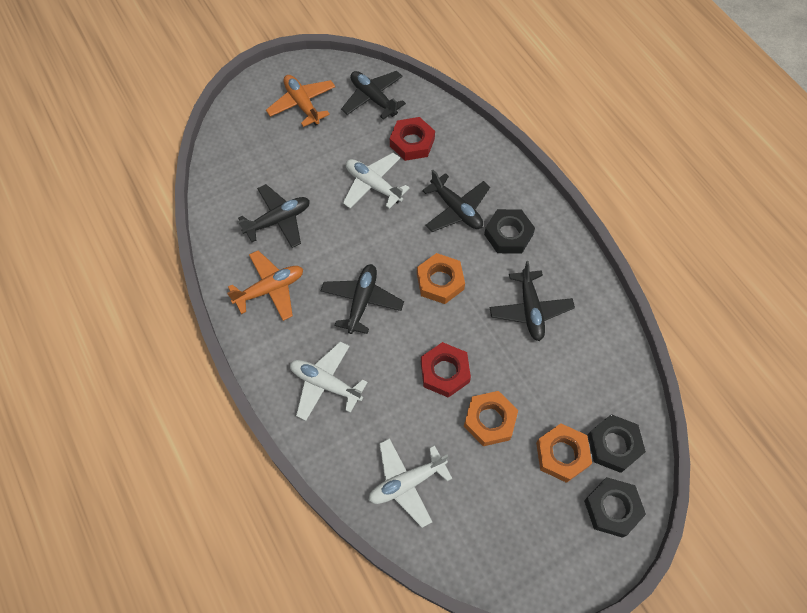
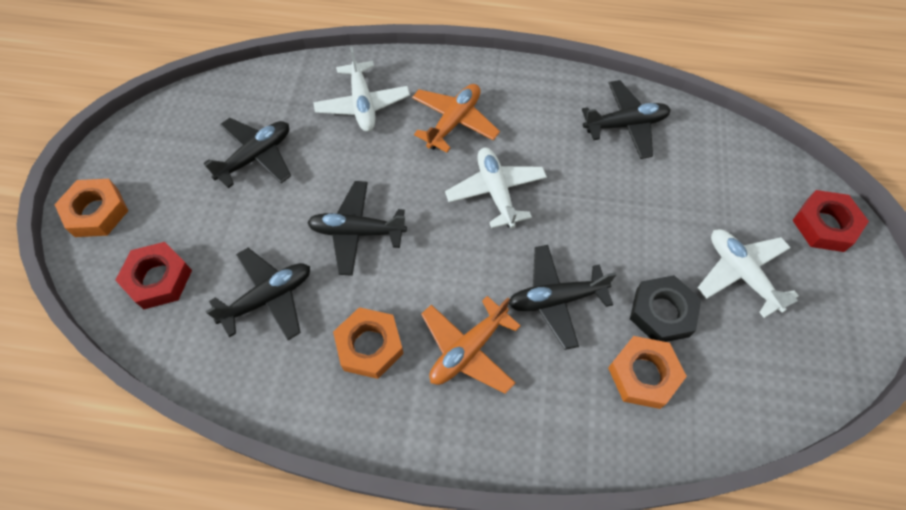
black nut: 3 -> 1

